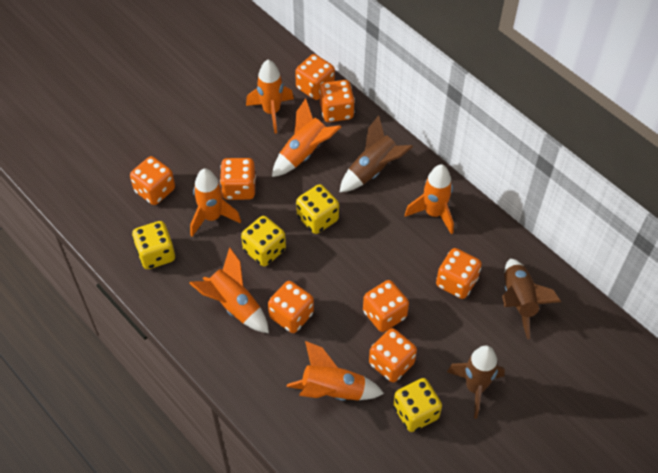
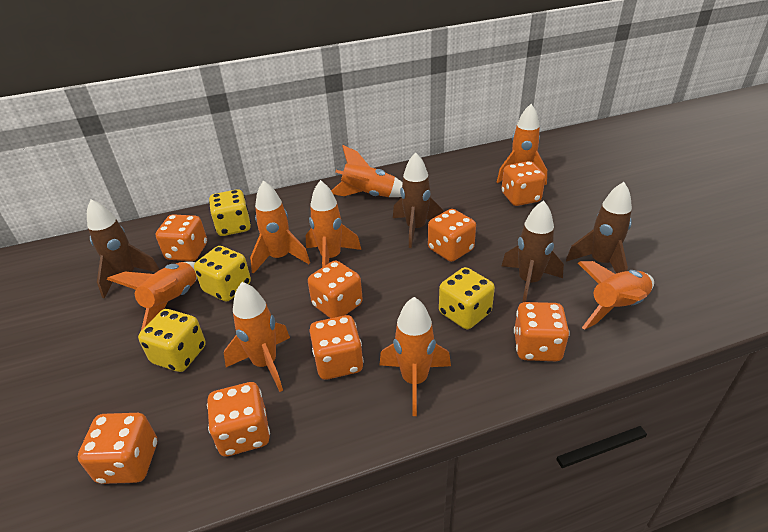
brown rocket: 3 -> 4
orange rocket: 6 -> 8

